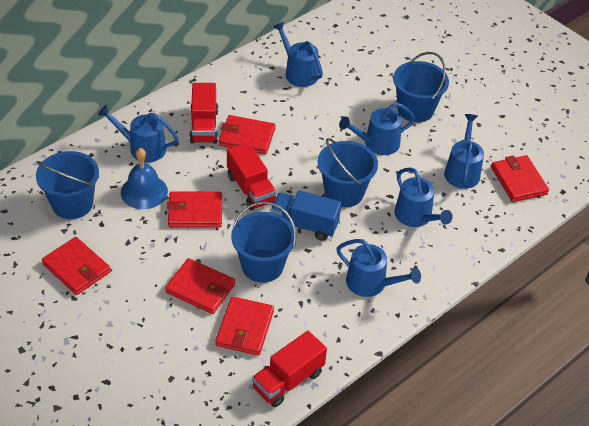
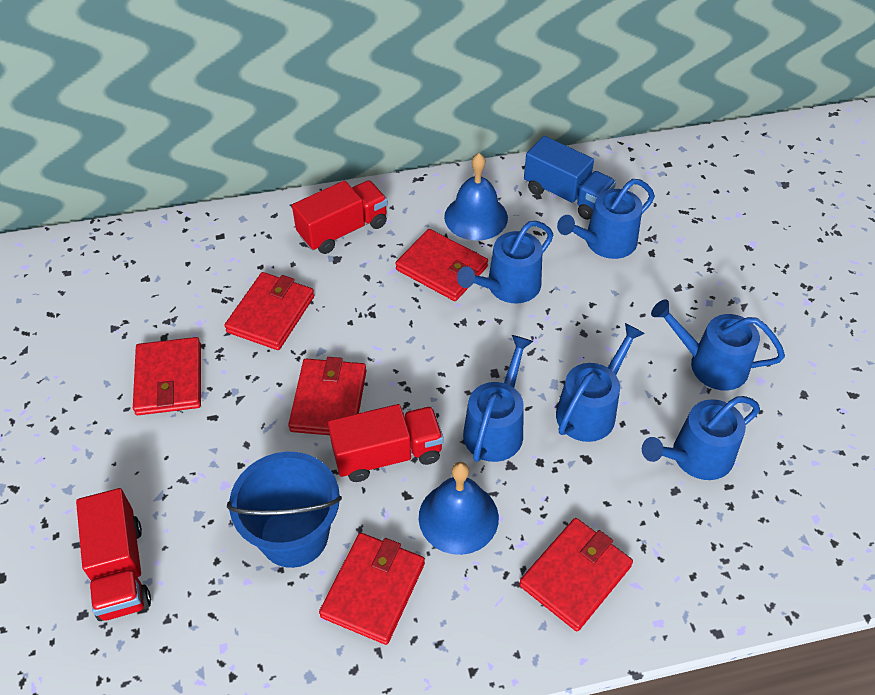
blue bell: 1 -> 2
blue bucket: 4 -> 1

